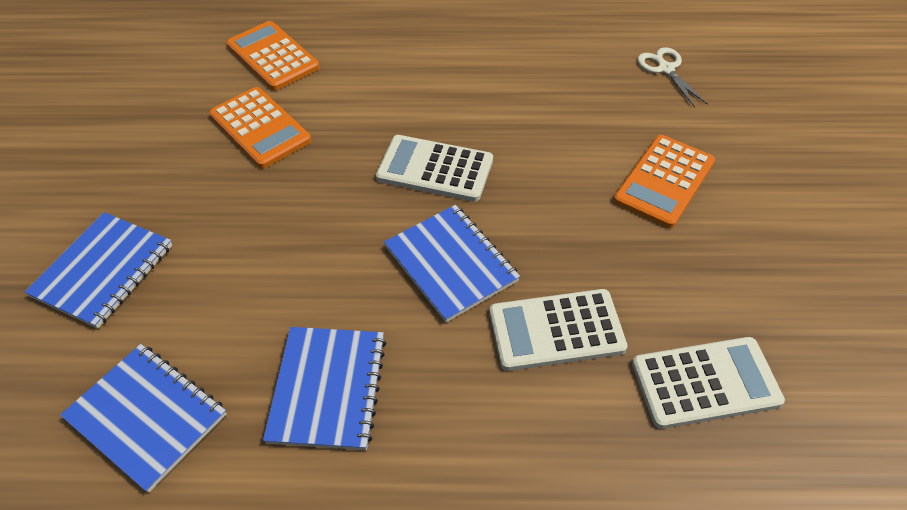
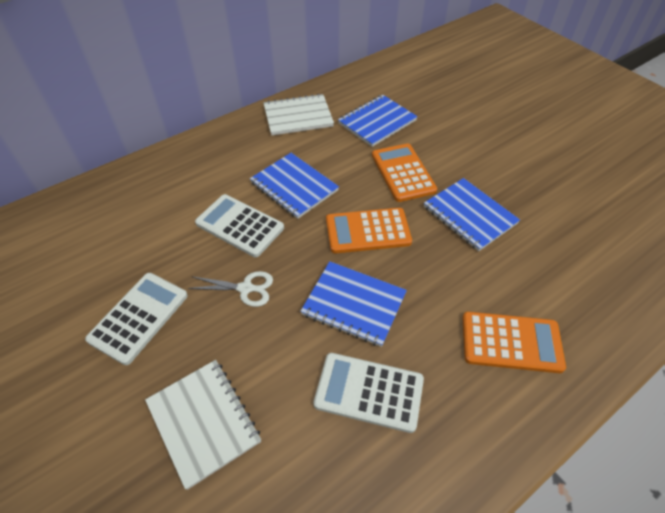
white notebook: 0 -> 2

